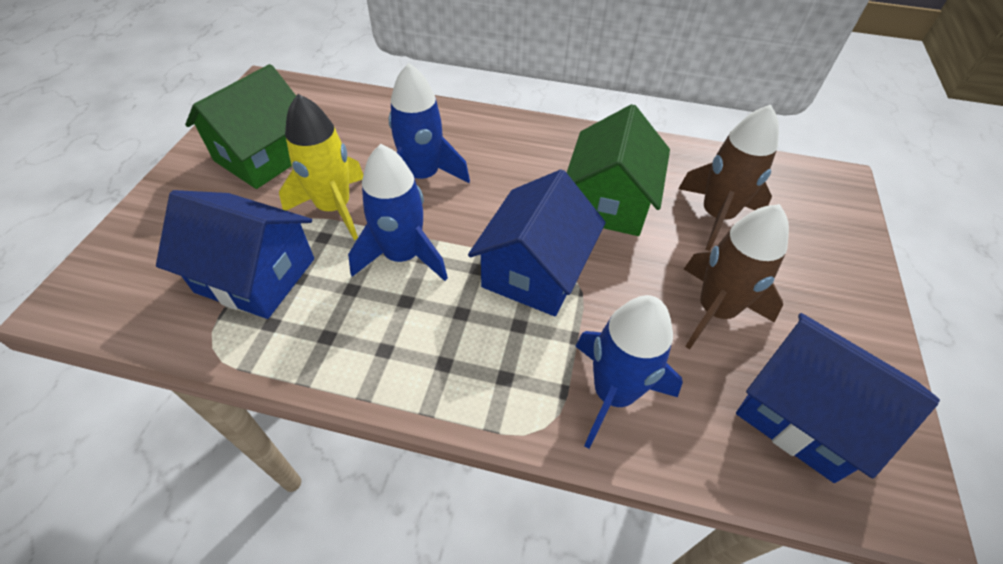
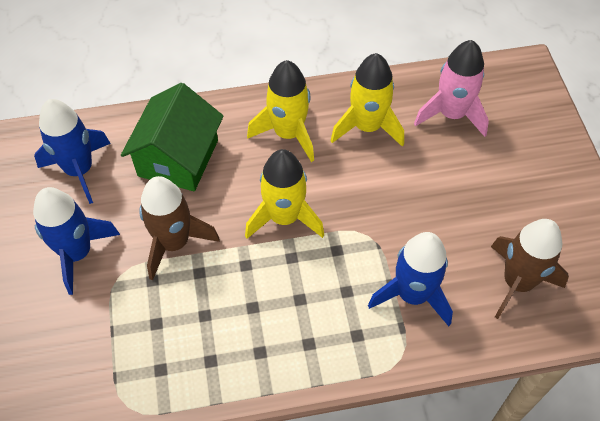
blue house: 3 -> 0
green house: 2 -> 1
pink rocket: 0 -> 1
yellow rocket: 1 -> 3

